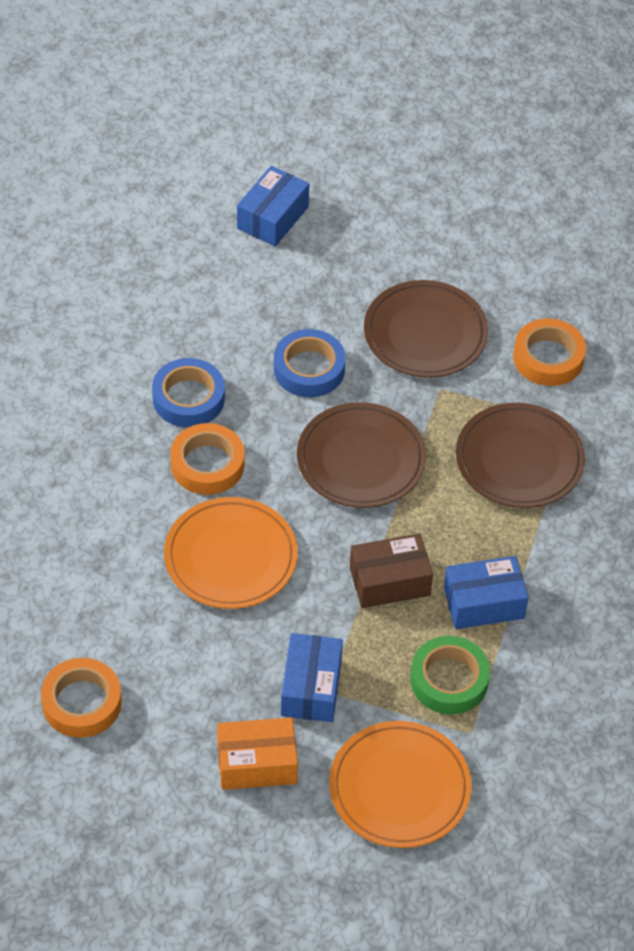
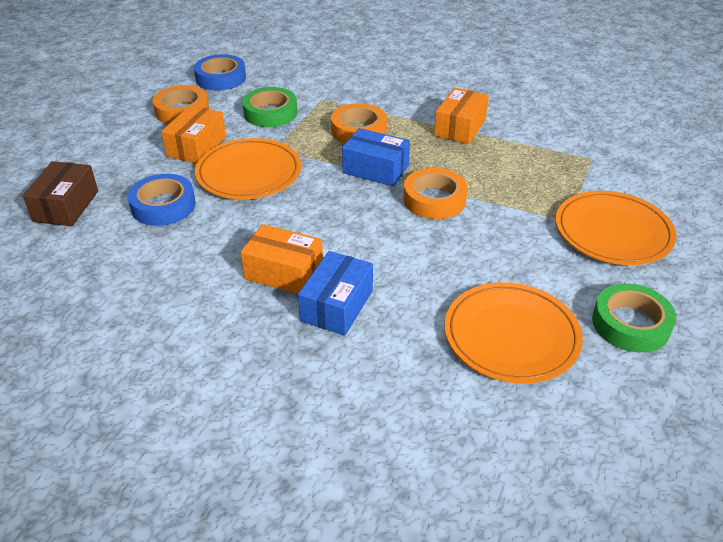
blue box: 3 -> 2
brown plate: 3 -> 0
green tape: 1 -> 2
orange box: 1 -> 3
orange plate: 2 -> 3

